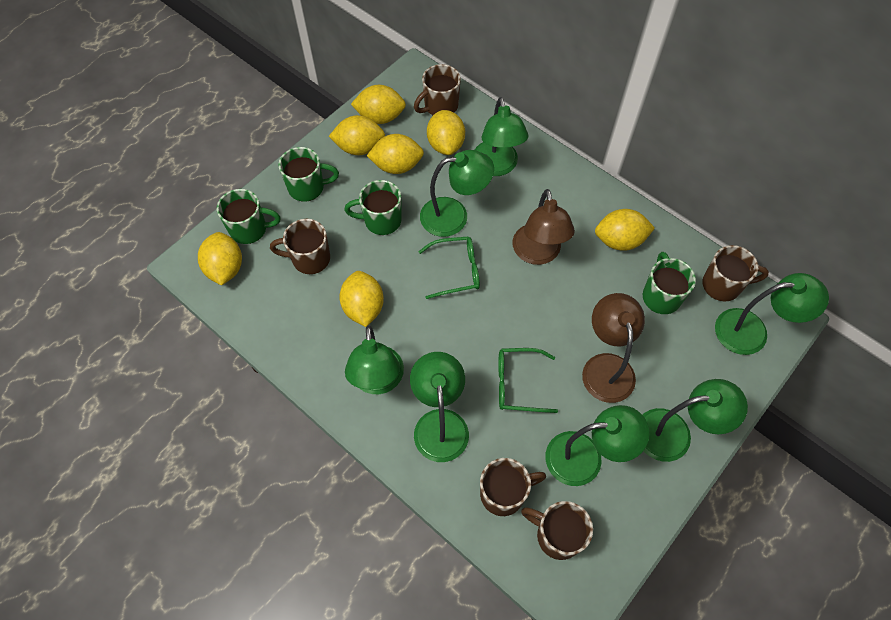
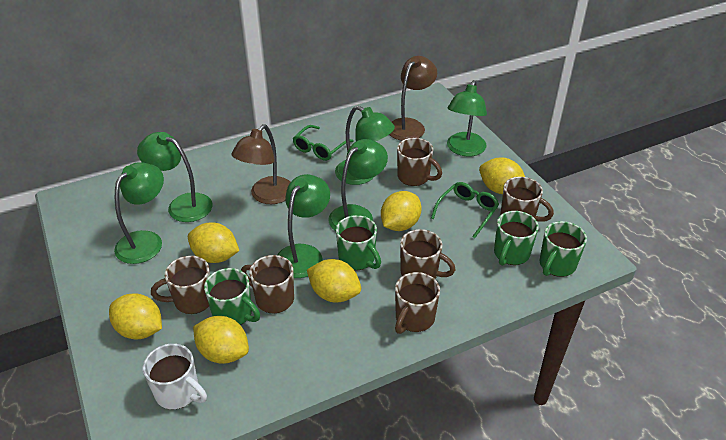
brown mug: 5 -> 6
green lamp: 7 -> 6
white mug: 0 -> 1
yellow lemon: 7 -> 6

